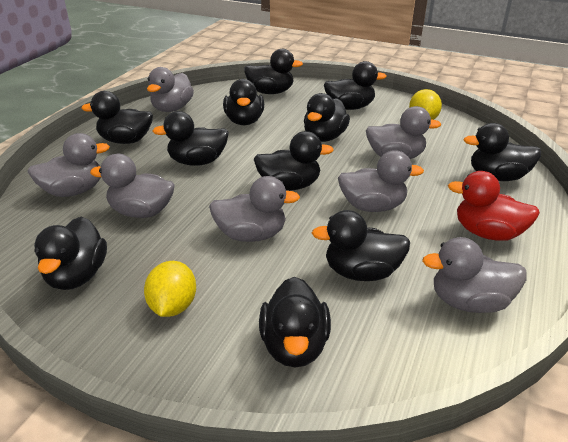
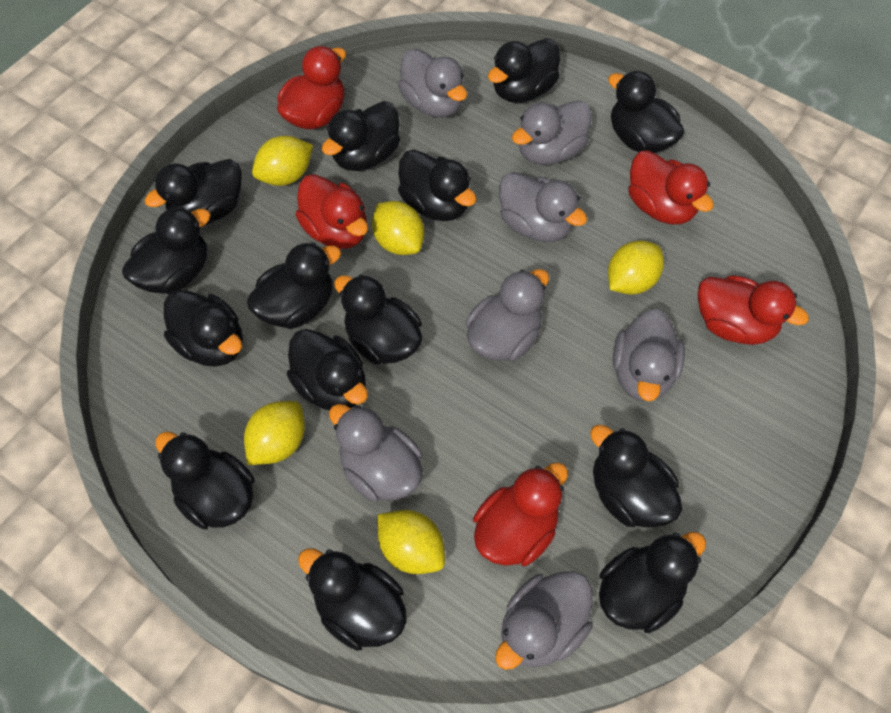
black duck: 11 -> 14
red duck: 1 -> 5
yellow lemon: 2 -> 5

